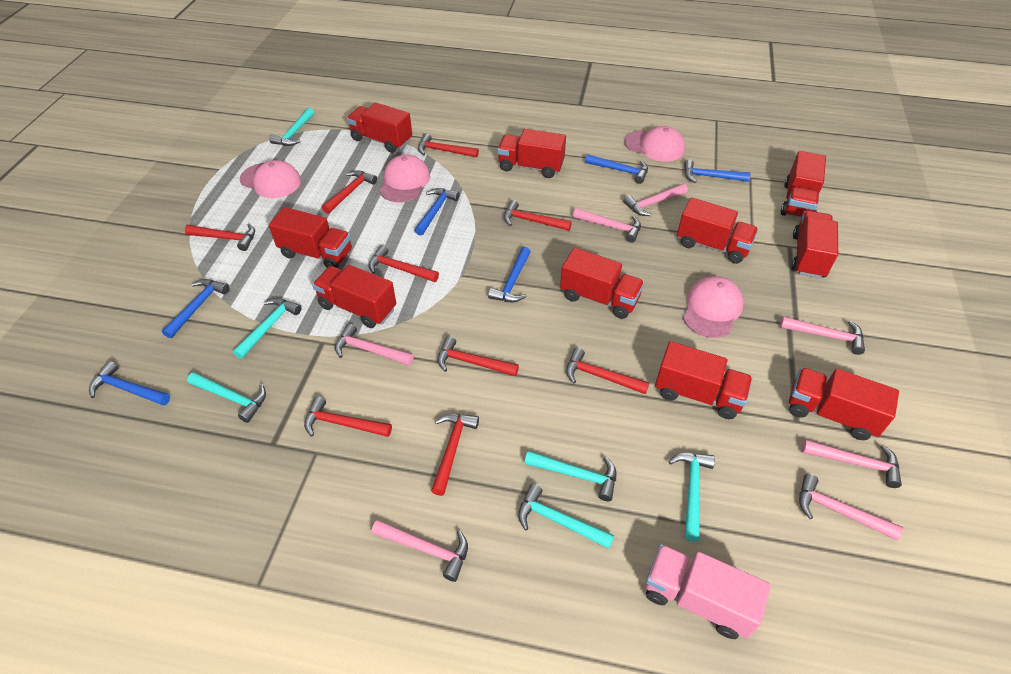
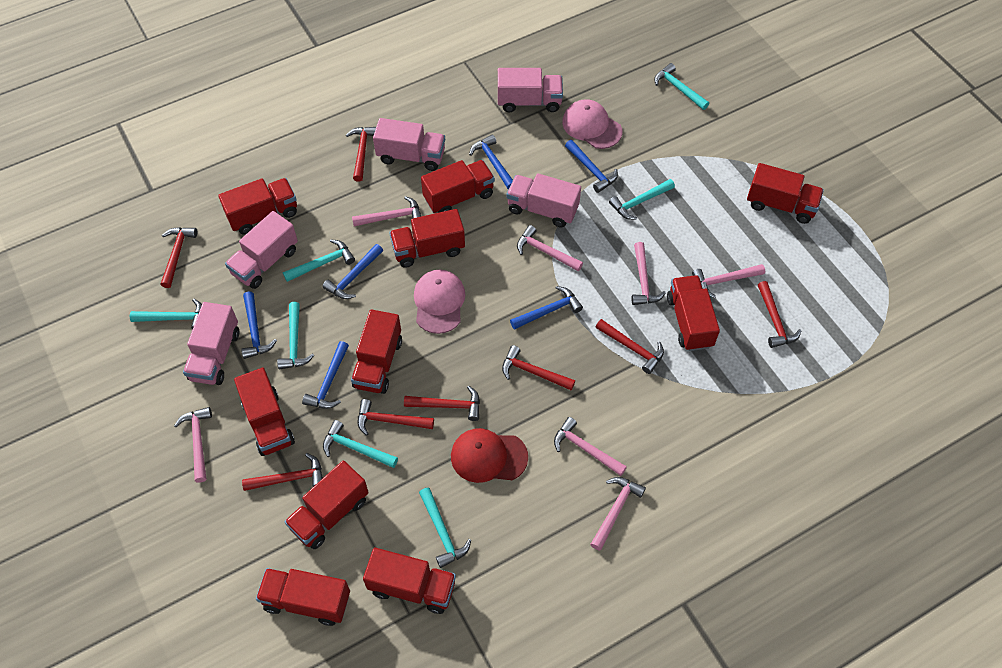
pink cap: 4 -> 2
pink truck: 1 -> 5
red cap: 0 -> 1
red hammer: 9 -> 8
turquoise hammer: 6 -> 7

